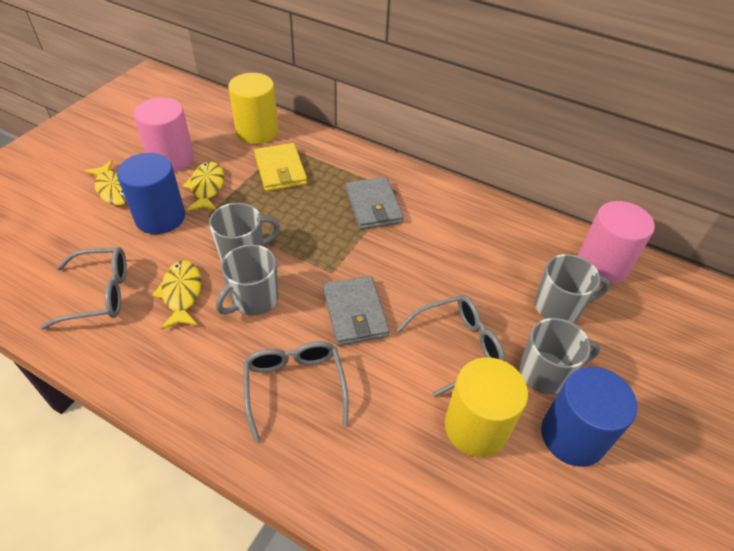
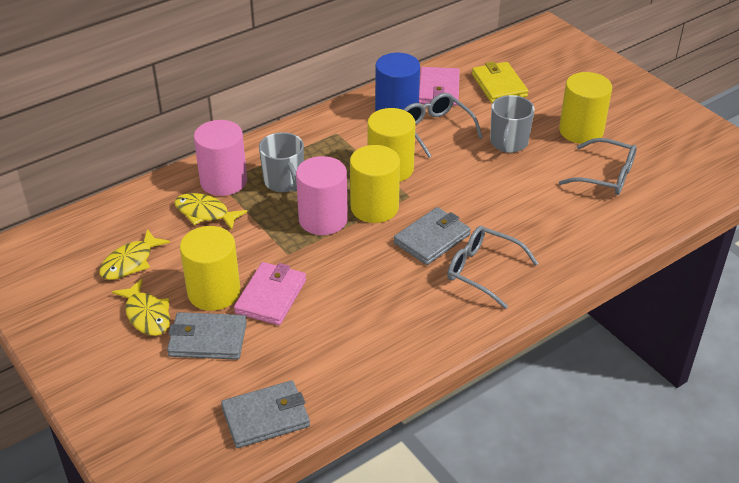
blue cylinder: 2 -> 1
grey mug: 4 -> 2
grey wallet: 2 -> 3
pink wallet: 0 -> 2
yellow cylinder: 2 -> 4

